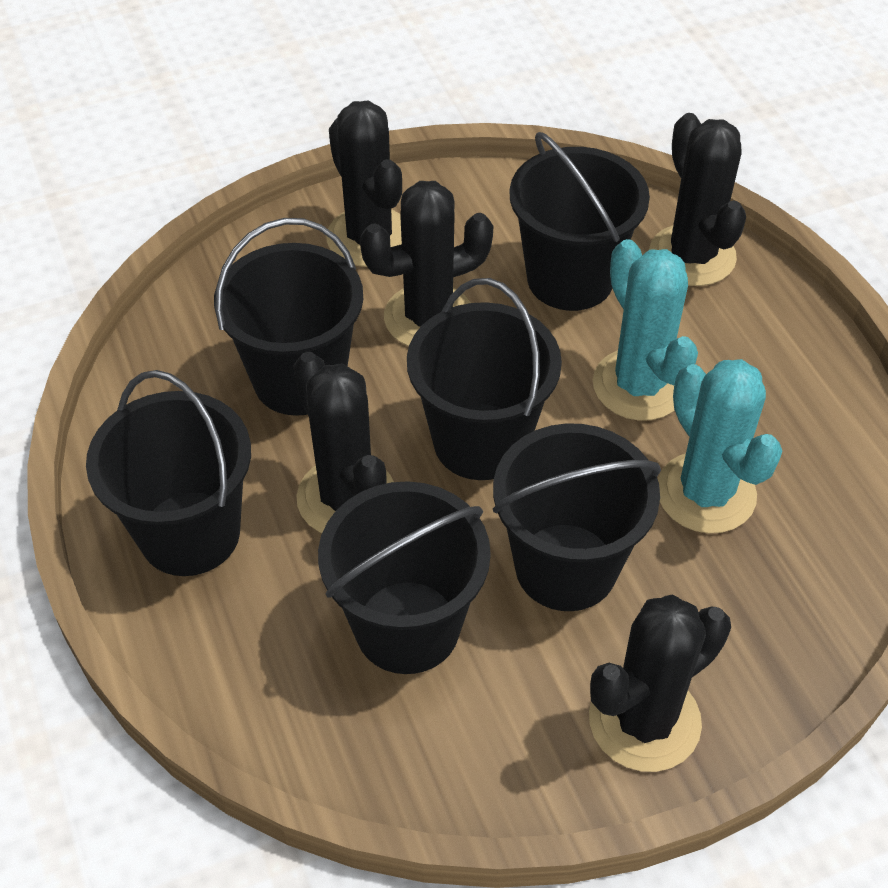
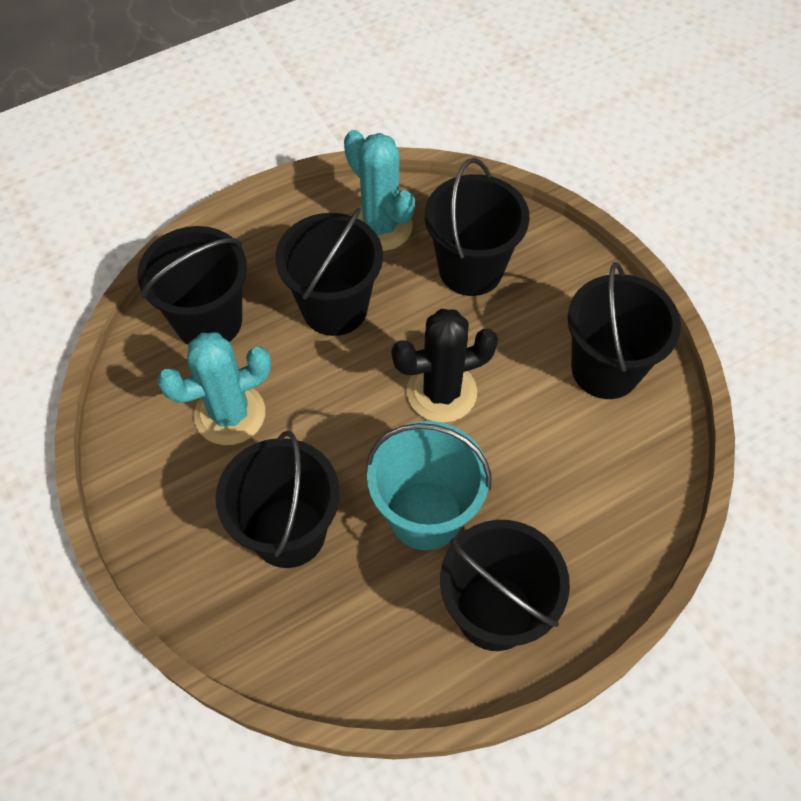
black cactus: 5 -> 1
turquoise bucket: 0 -> 1

